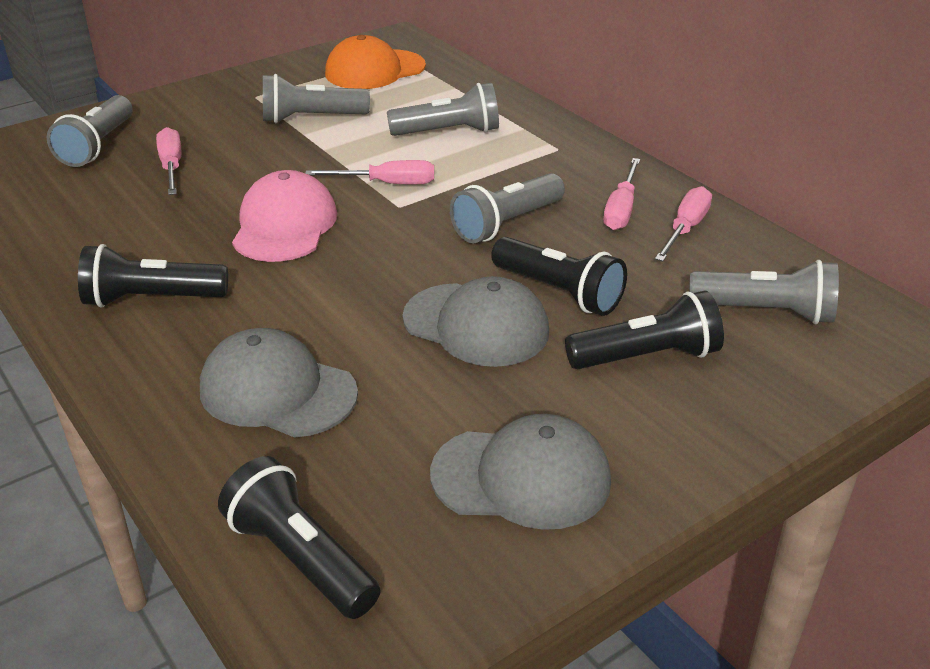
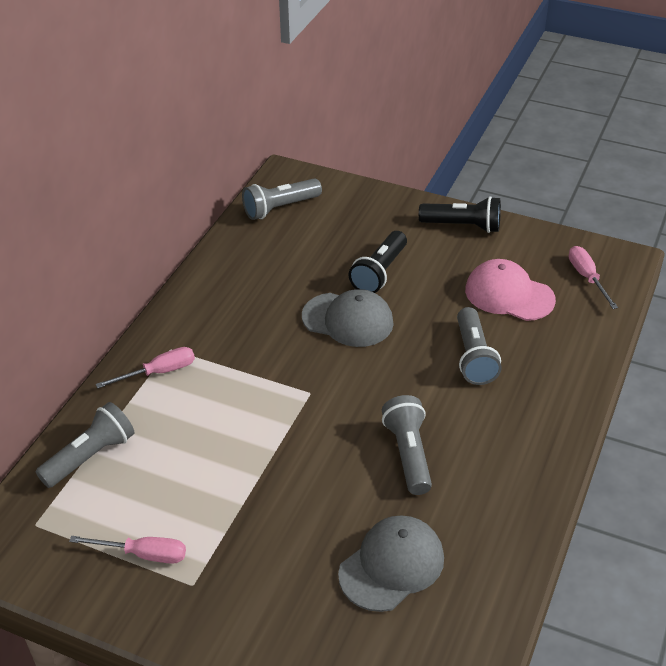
black flashlight: 4 -> 2
grey cap: 3 -> 2
grey flashlight: 5 -> 4
orange cap: 1 -> 0
pink screwdriver: 4 -> 3

